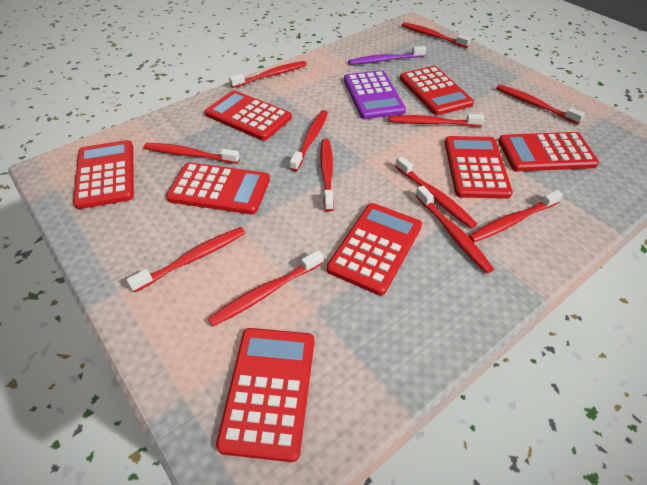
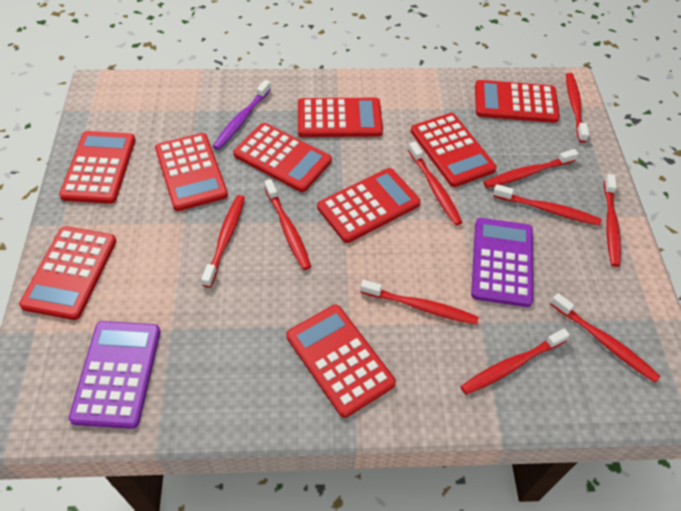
purple calculator: 1 -> 2
red calculator: 8 -> 9
red toothbrush: 12 -> 10

